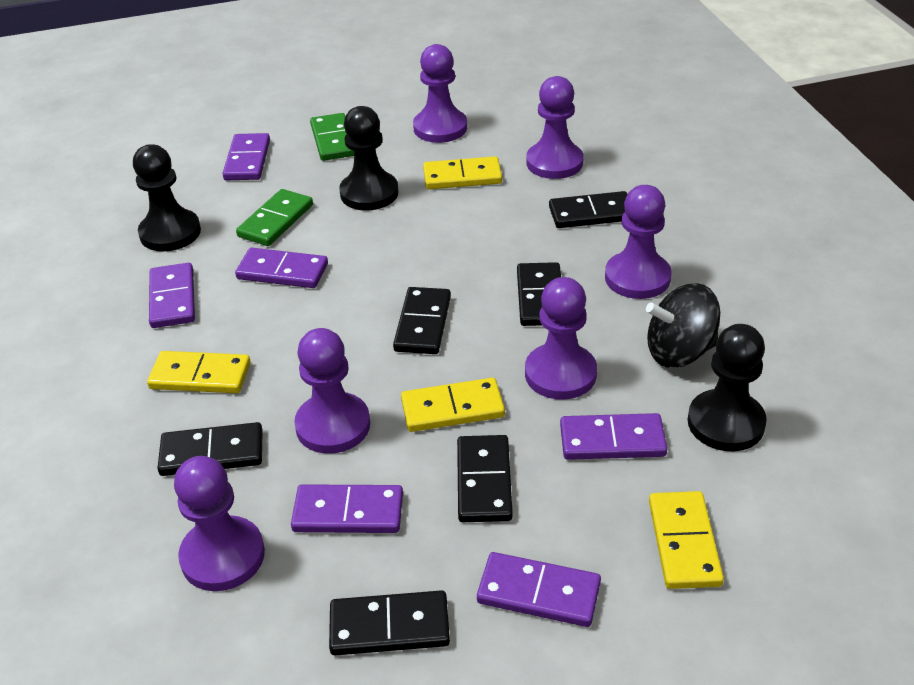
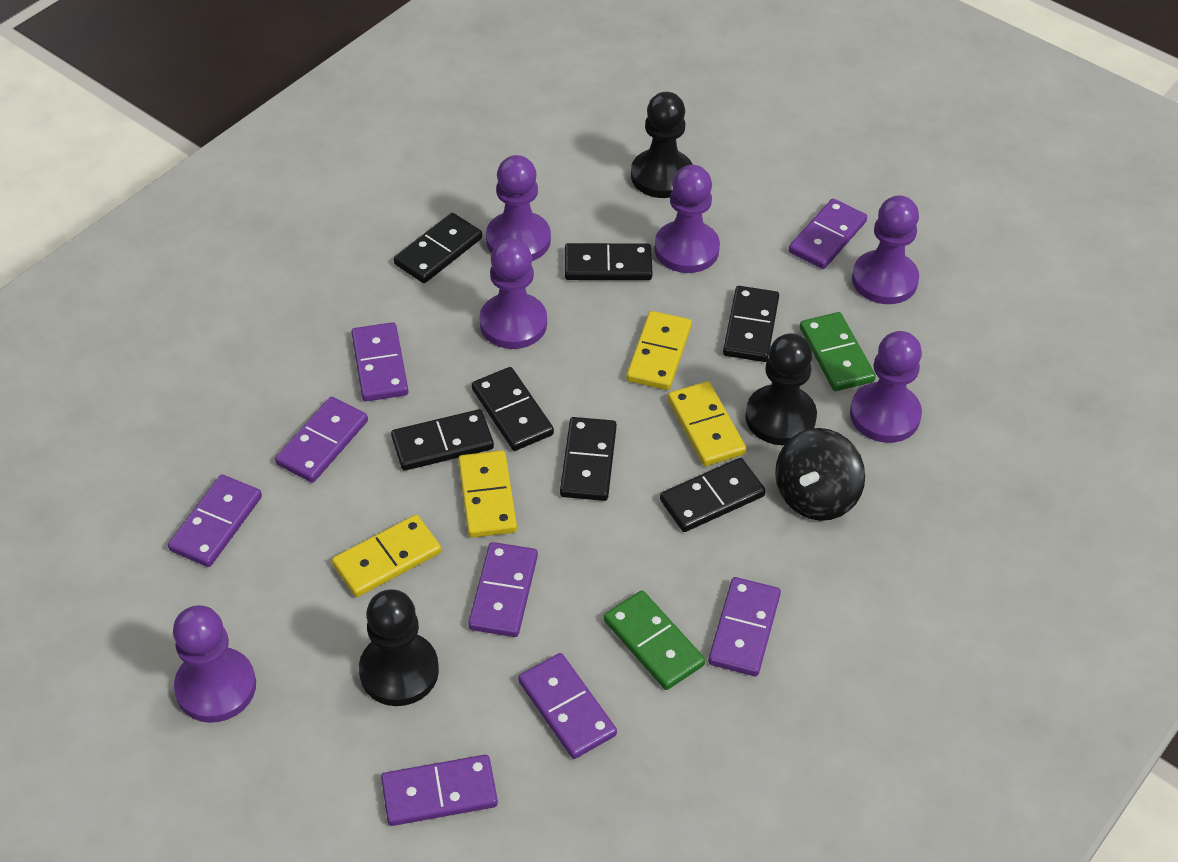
black domino: 6 -> 7
purple domino: 6 -> 8

